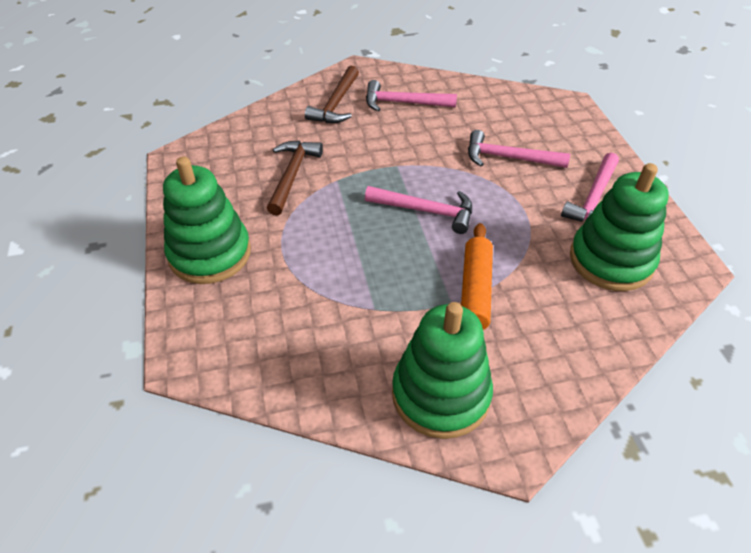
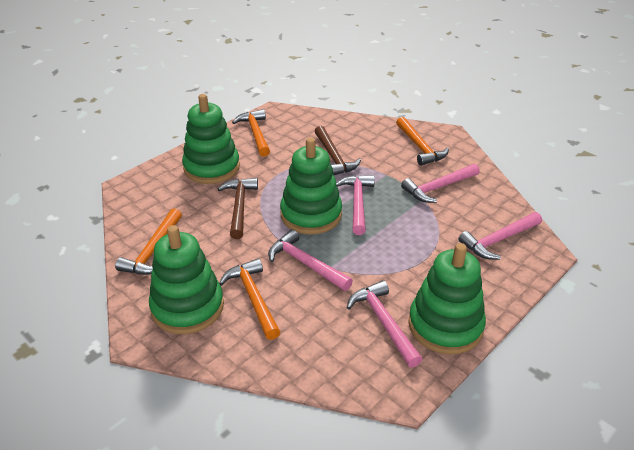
green stacking toy: 3 -> 4
orange hammer: 0 -> 4
orange rolling pin: 1 -> 0
pink hammer: 4 -> 5

